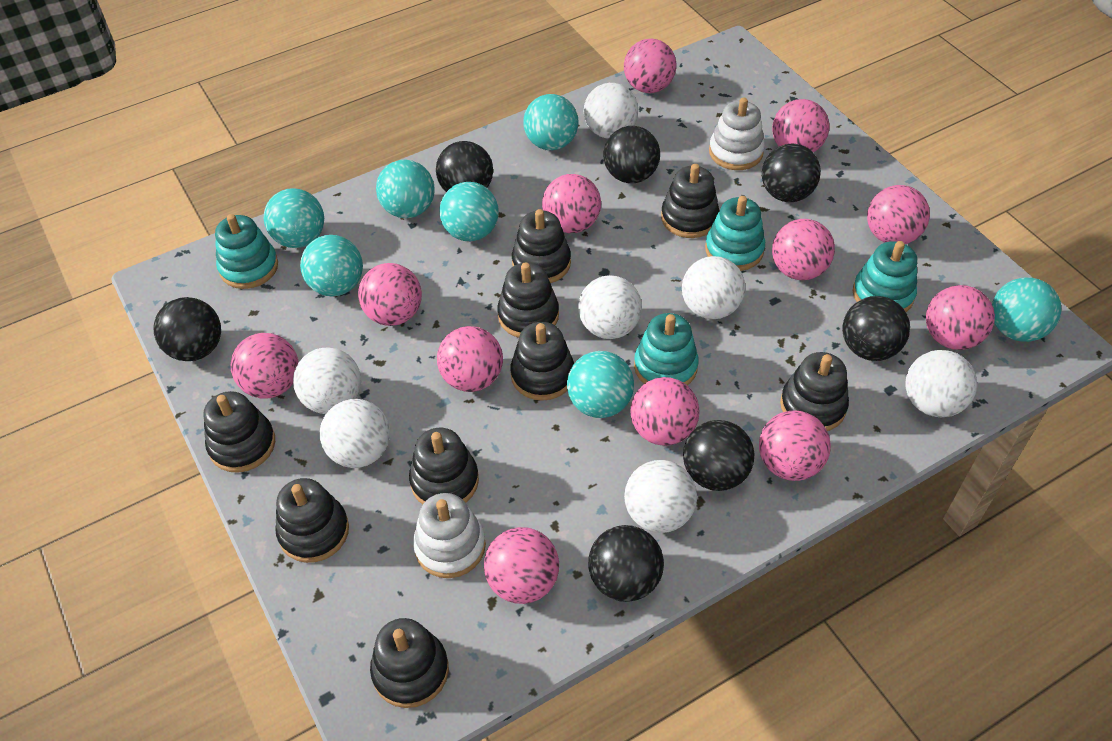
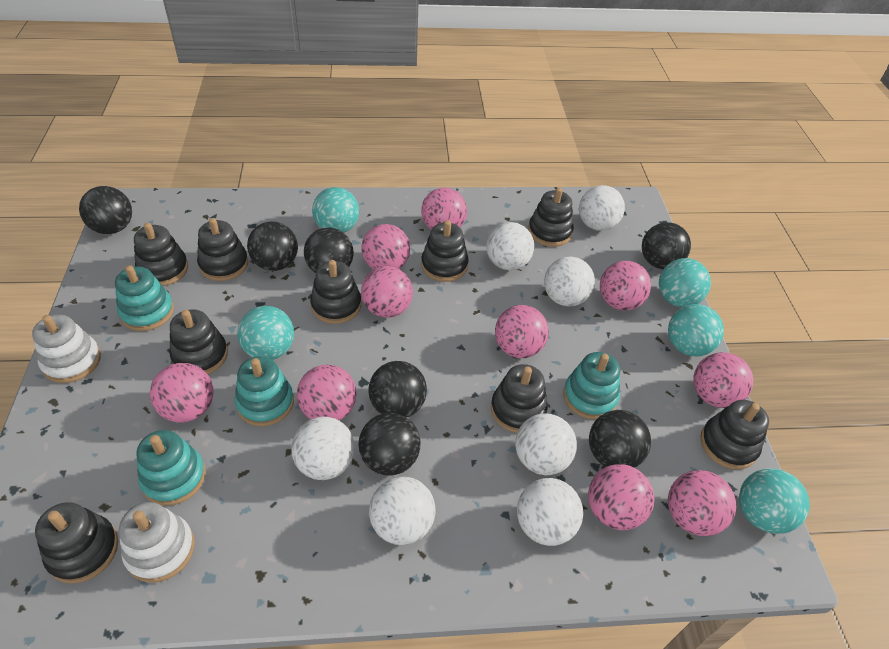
pink ball: 12 -> 10
turquoise ball: 7 -> 5

